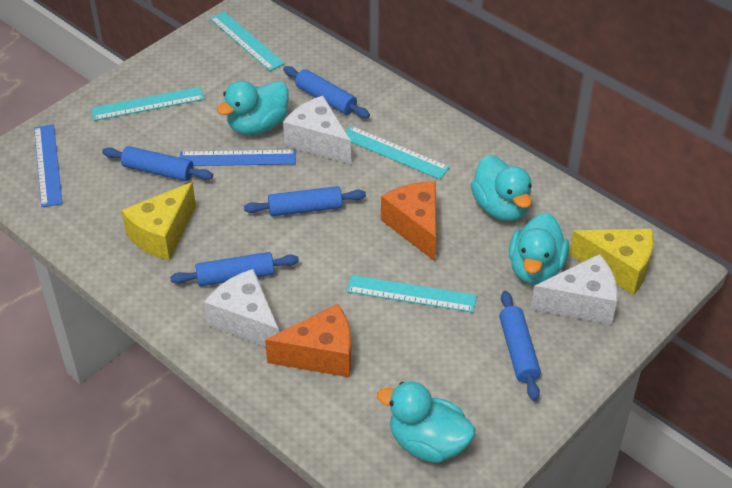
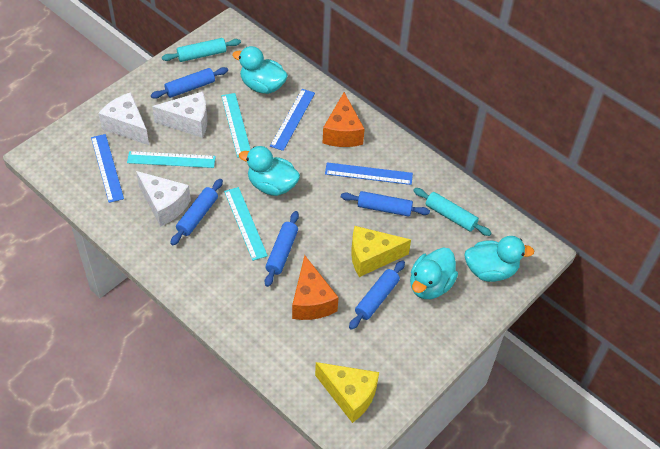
blue ruler: 2 -> 3
turquoise rolling pin: 0 -> 2
turquoise ruler: 4 -> 3

